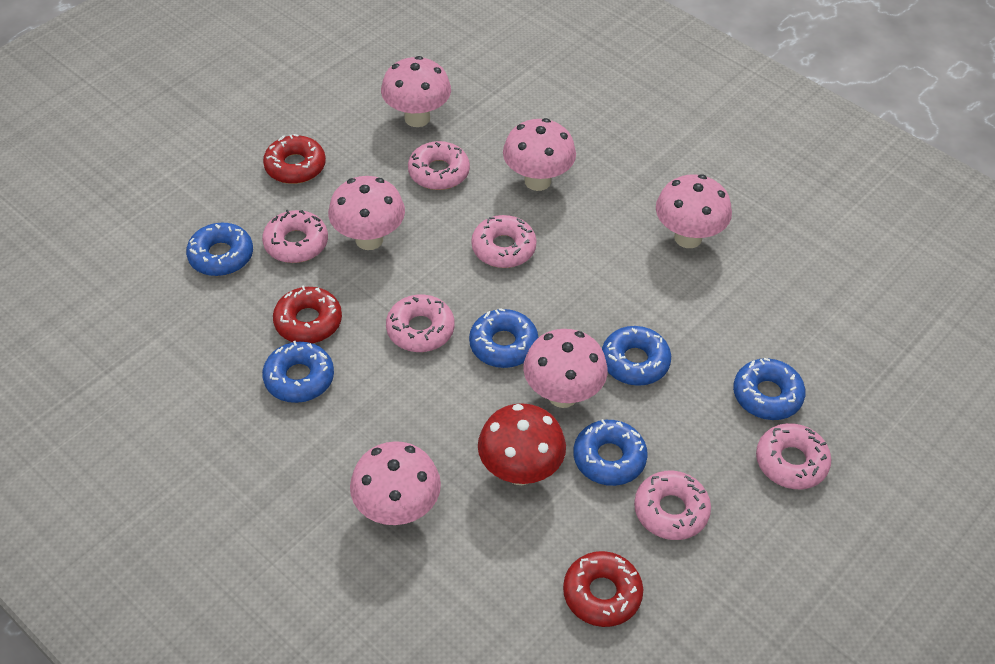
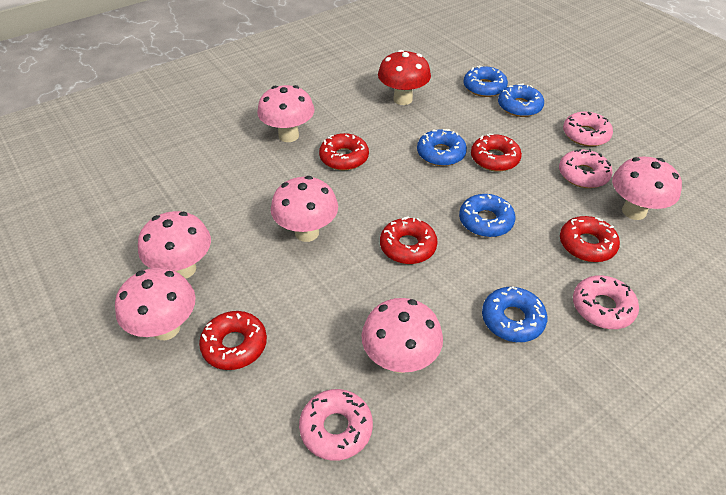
blue donut: 6 -> 5
pink donut: 6 -> 4
red donut: 3 -> 5

